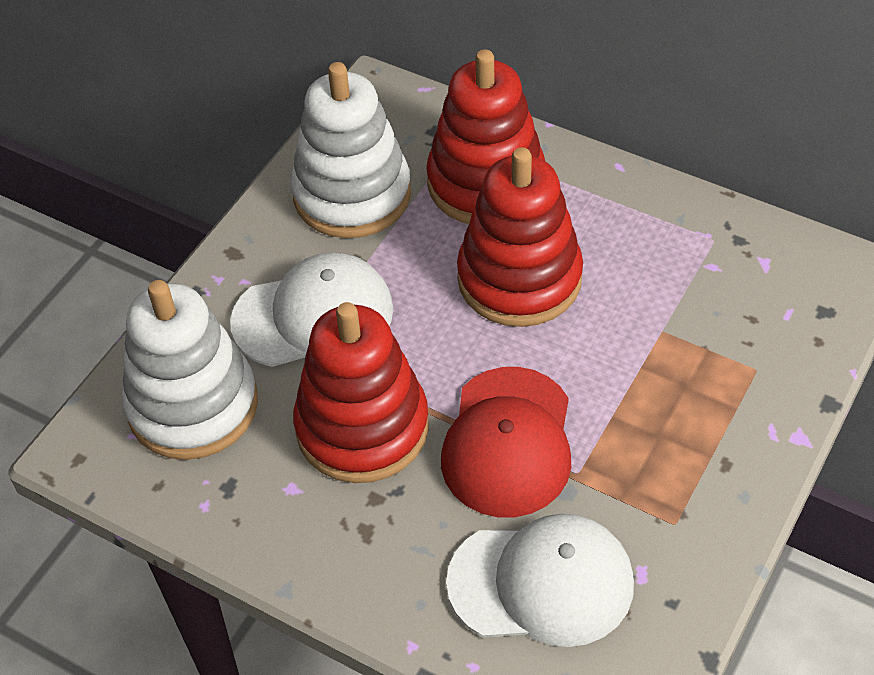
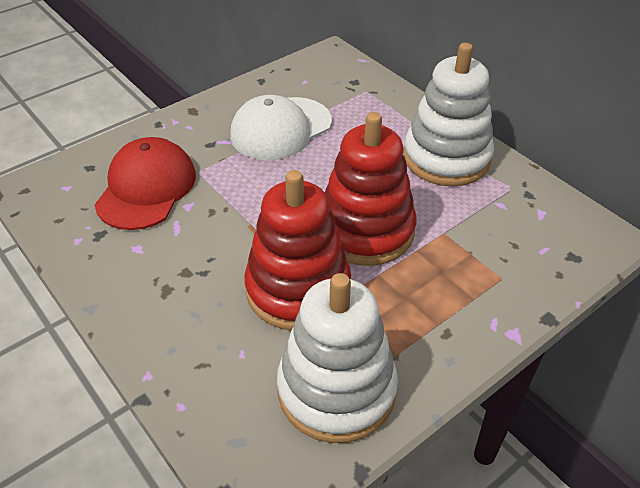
red stacking toy: 3 -> 2
white cap: 2 -> 1

